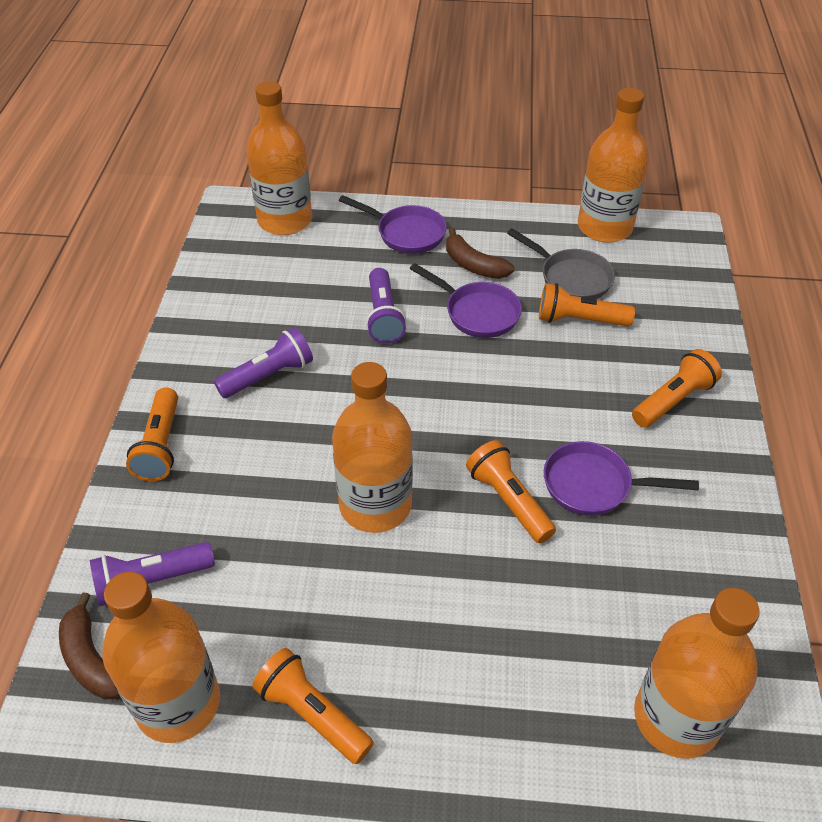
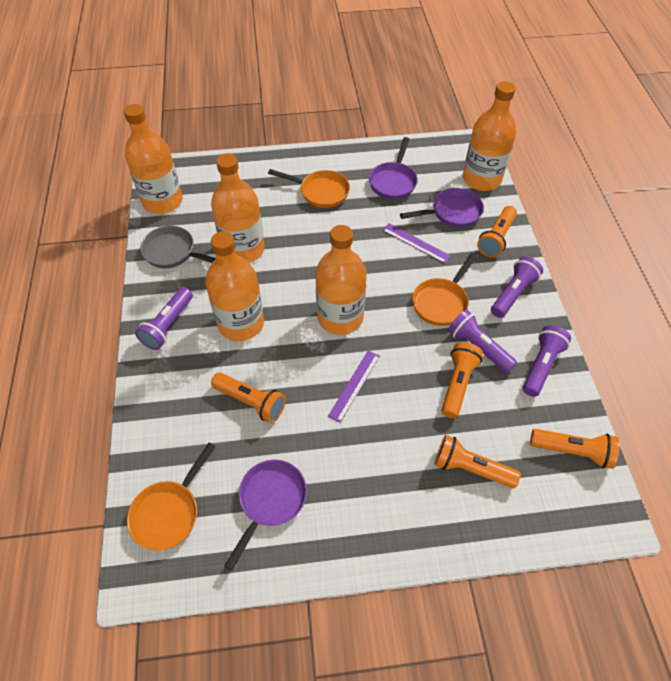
brown banana: 2 -> 0
orange pan: 0 -> 3
purple flashlight: 3 -> 4
purple ruler: 0 -> 2

